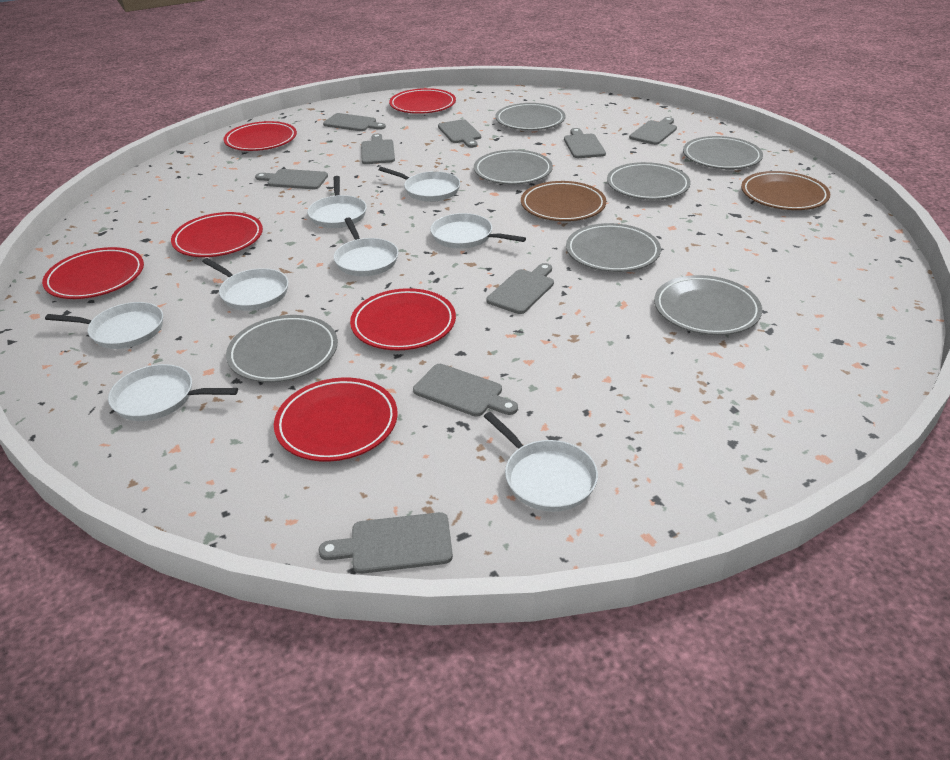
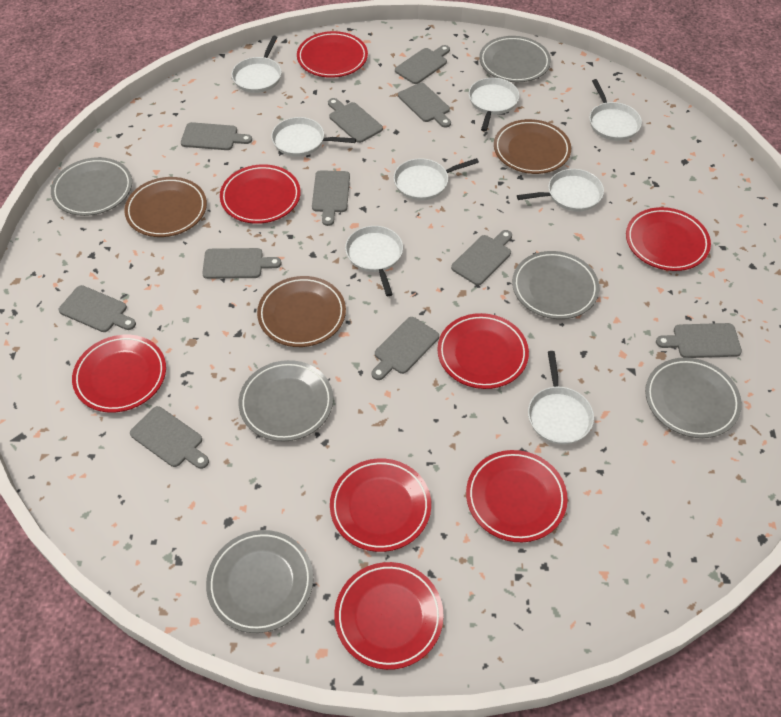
brown plate: 2 -> 3
grey cutting board: 9 -> 11
grey plate: 7 -> 6
red plate: 6 -> 8

